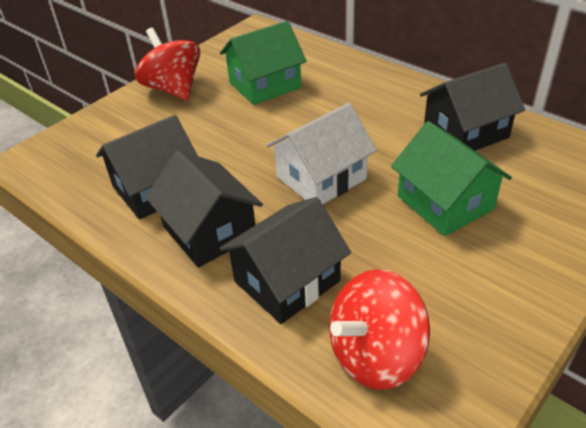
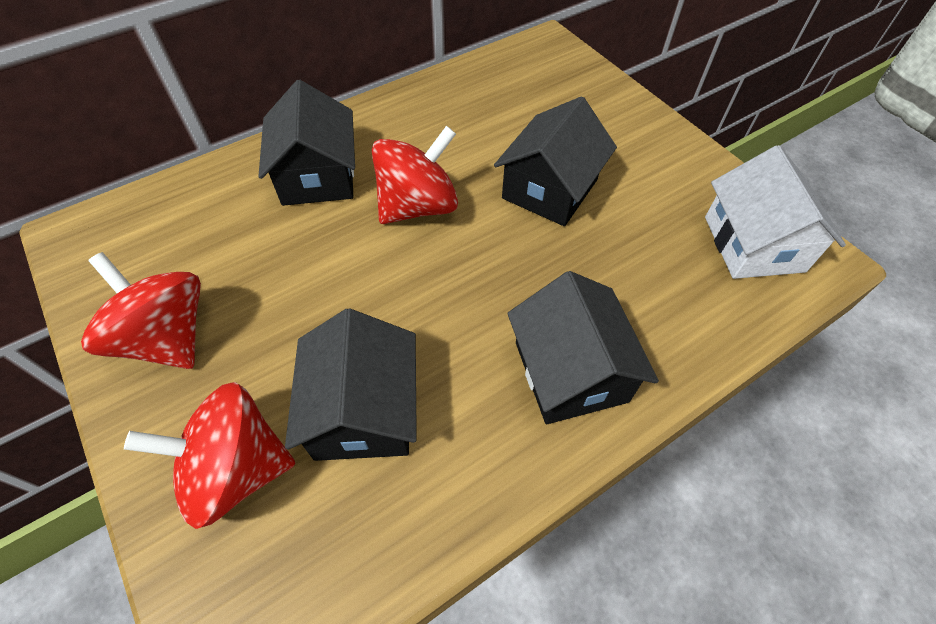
green house: 2 -> 0
red spinning top: 2 -> 3

